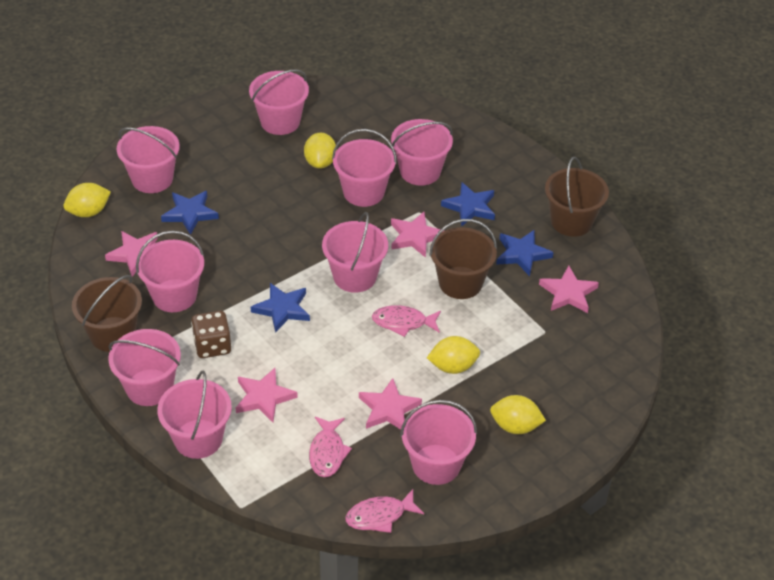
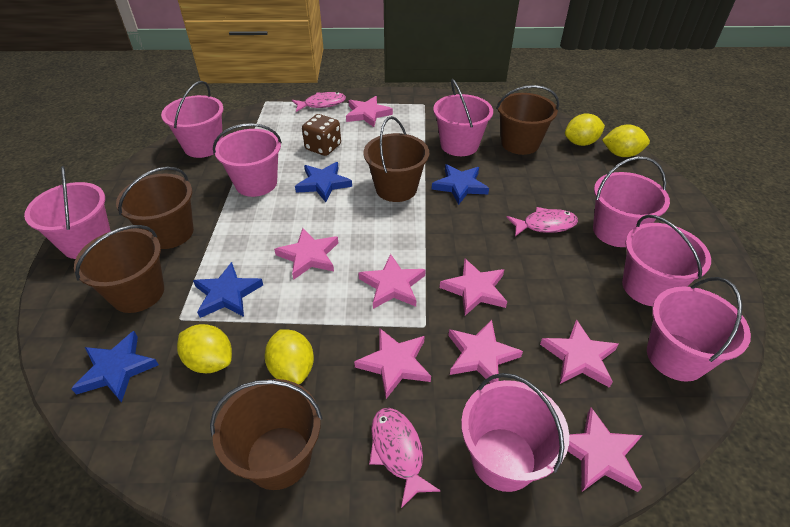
brown bucket: 3 -> 5
pink bucket: 9 -> 8
pink star: 5 -> 8

